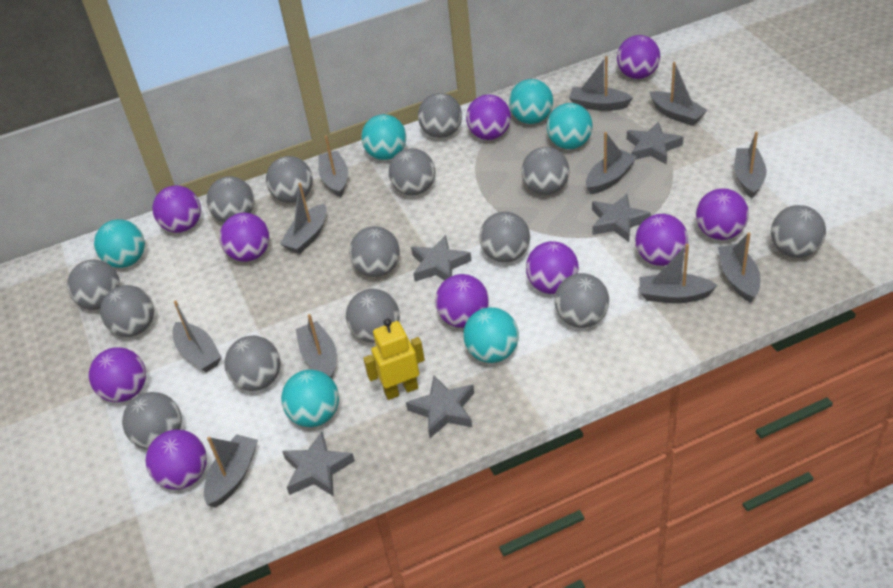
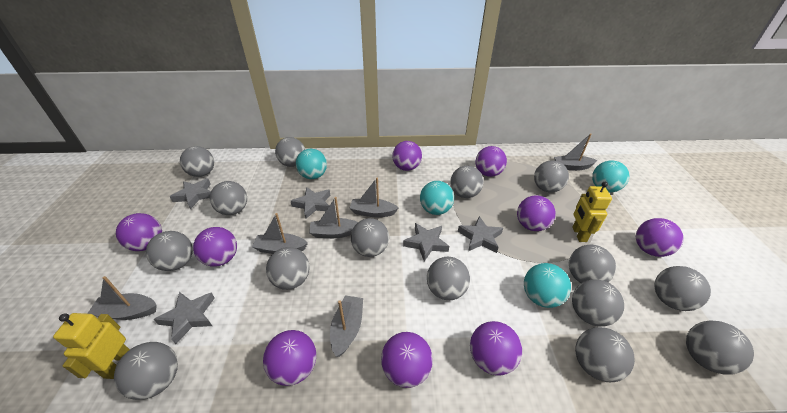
grey ball: 14 -> 15
grey boat: 11 -> 6
purple ball: 10 -> 9
turquoise ball: 6 -> 4
yellow robot: 1 -> 2

